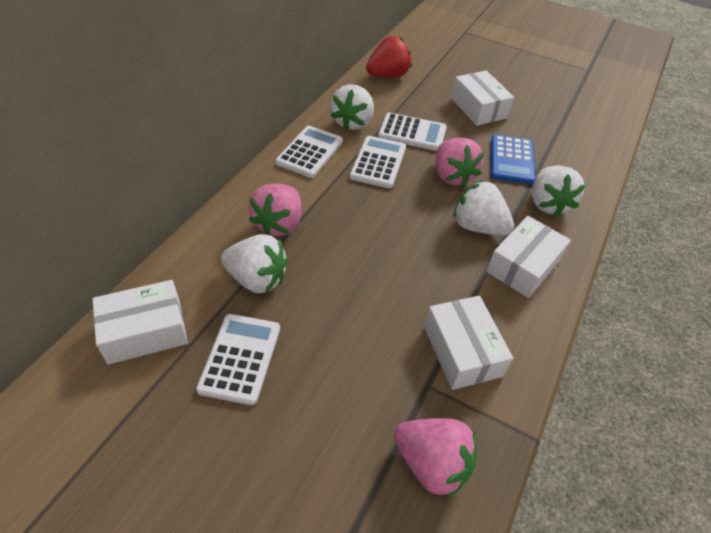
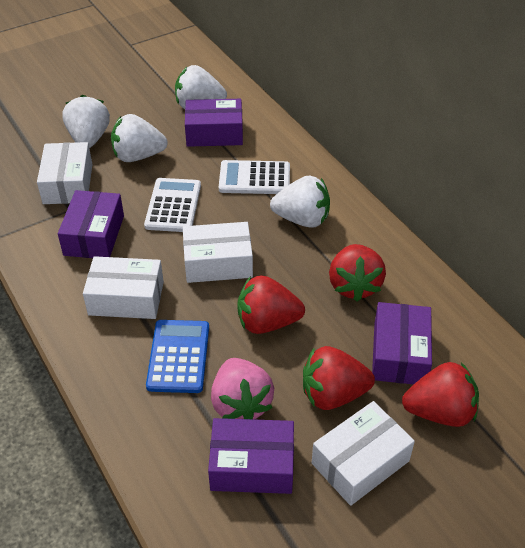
pink strawberry: 3 -> 1
purple box: 0 -> 4
red strawberry: 1 -> 4
white calculator: 4 -> 2

